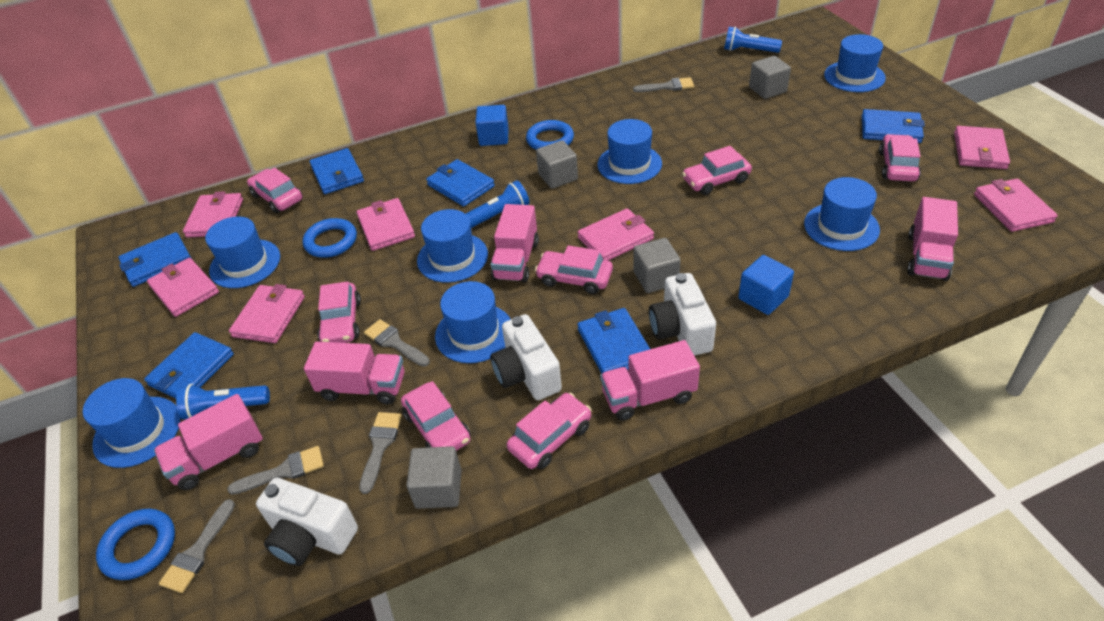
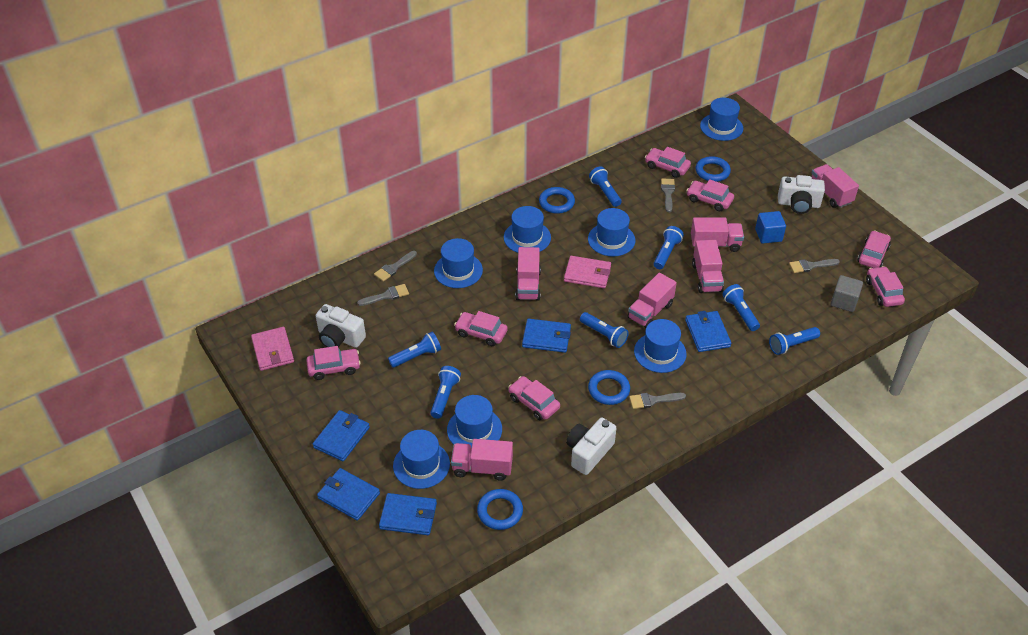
blue cube: 2 -> 1
blue flashlight: 3 -> 7
blue ring: 3 -> 4
blue wallet: 6 -> 5
grey cube: 4 -> 1
pink truck: 5 -> 6
pink wallet: 7 -> 2

